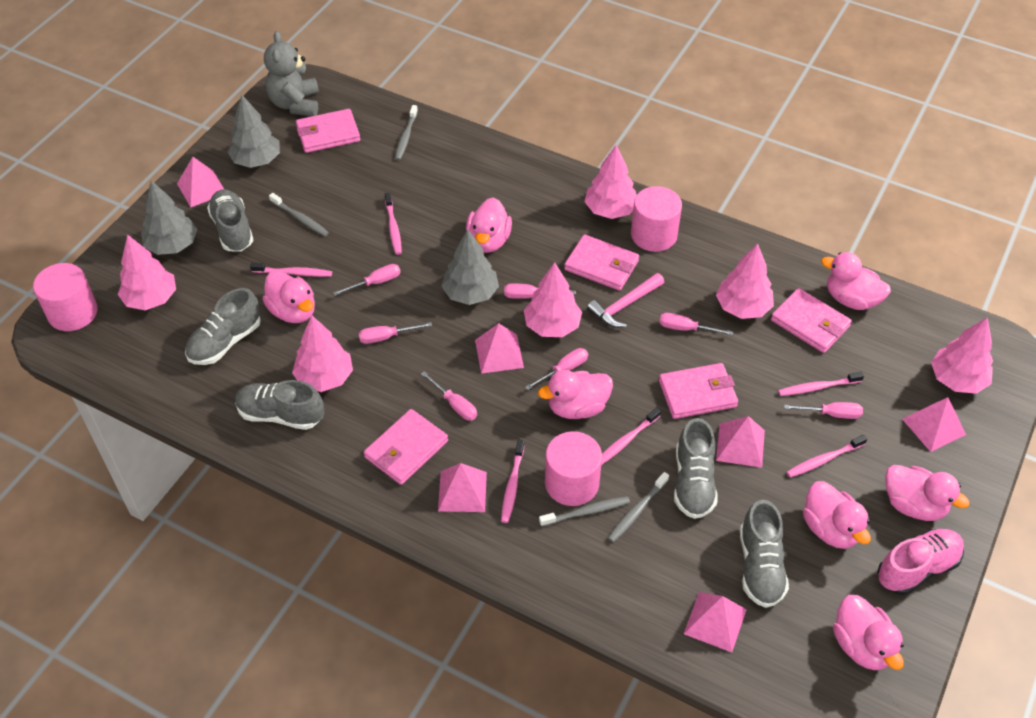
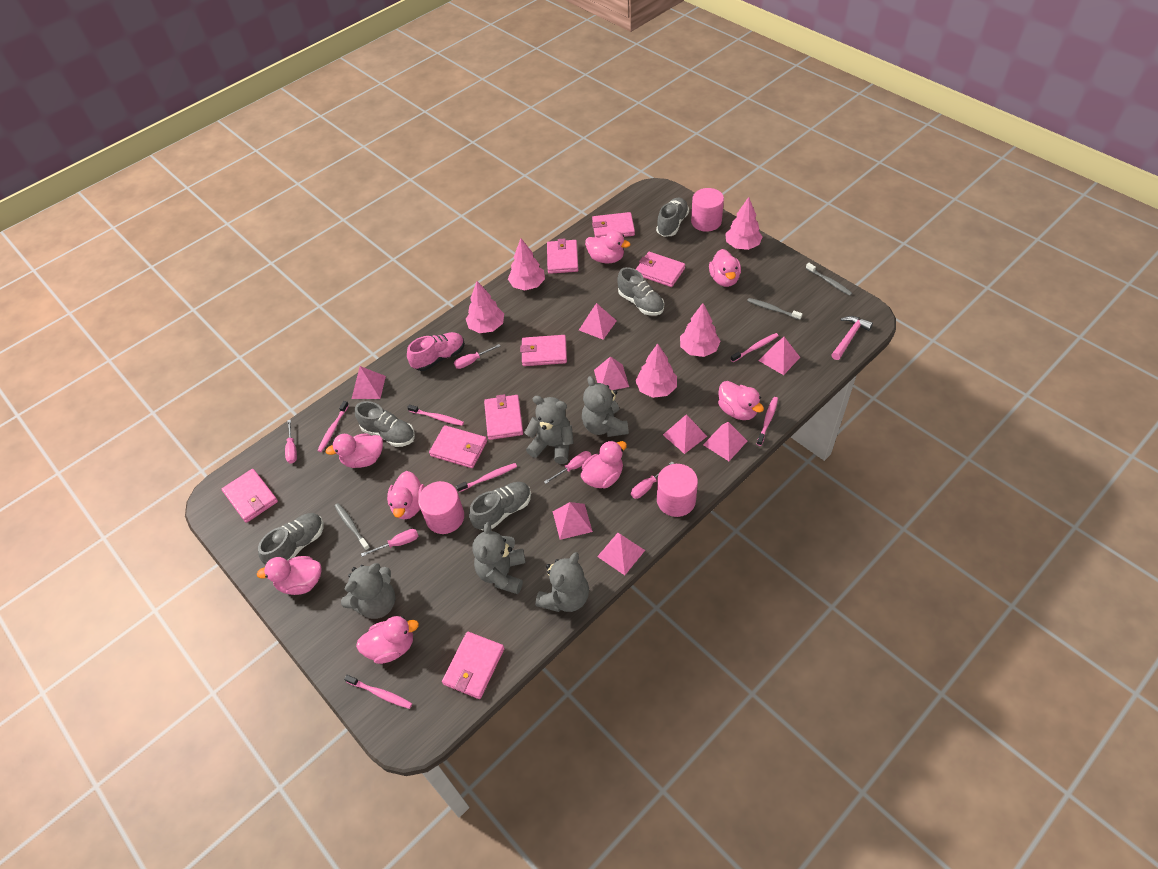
grey teddy bear: 1 -> 5
grey toothbrush: 4 -> 3
grey tree: 3 -> 0
pink duck: 7 -> 8
pink pyramid: 6 -> 8
pink screwdriver: 7 -> 5
pink tree: 6 -> 5
pink wallet: 5 -> 8

